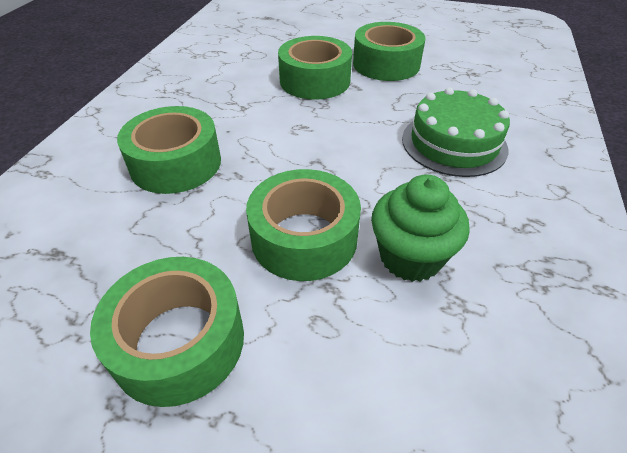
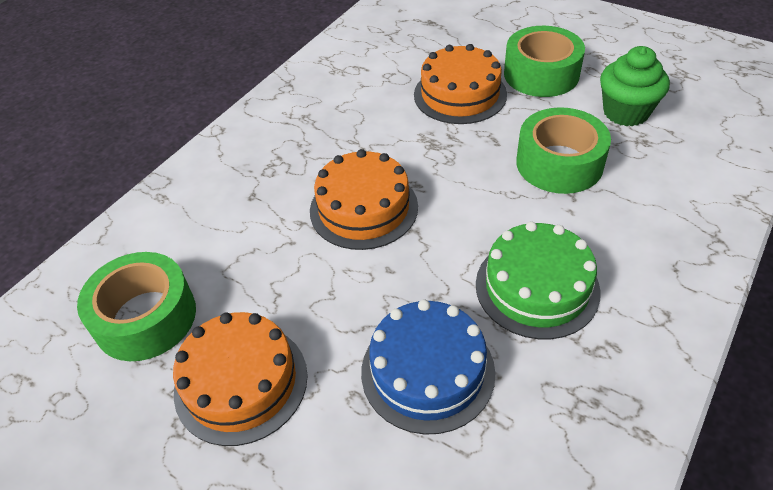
blue cake: 0 -> 1
green tape: 5 -> 3
orange cake: 0 -> 3

